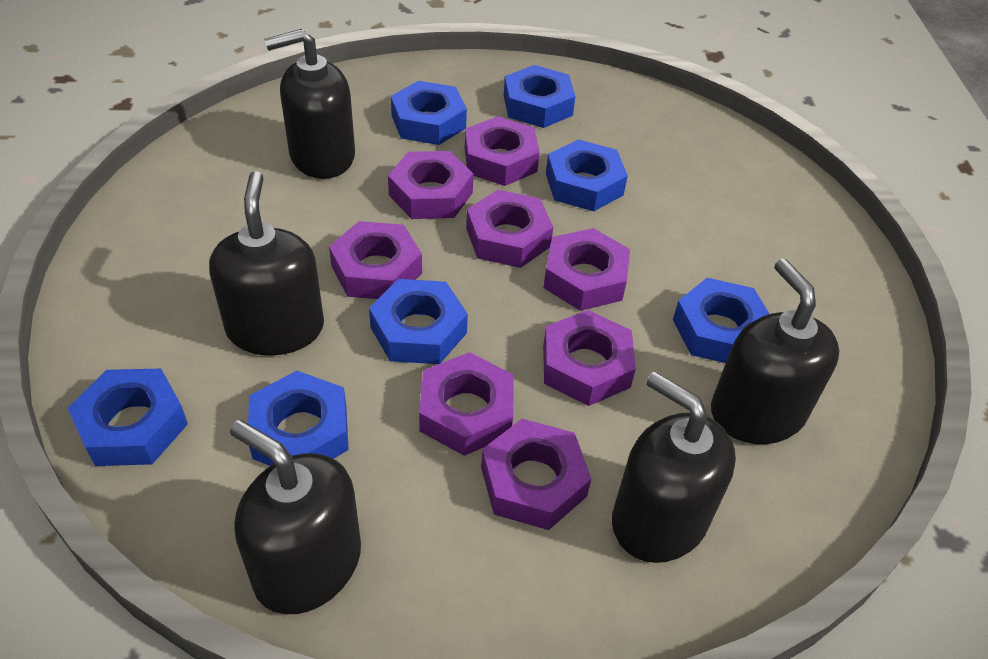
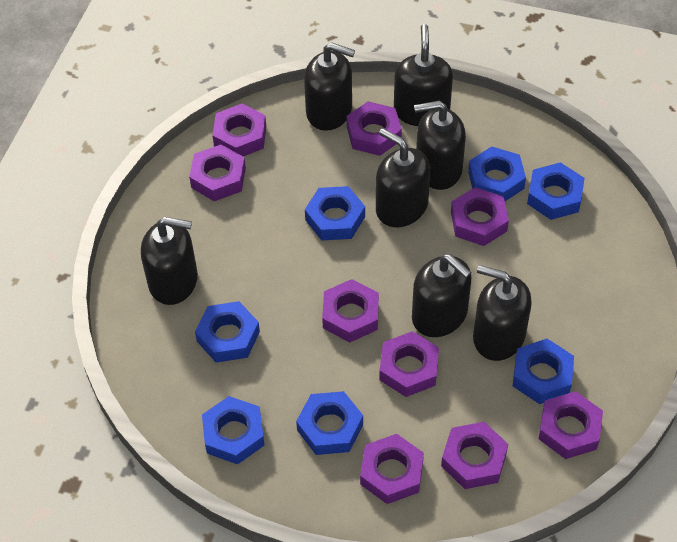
black soap dispenser: 5 -> 7
purple nut: 8 -> 9

